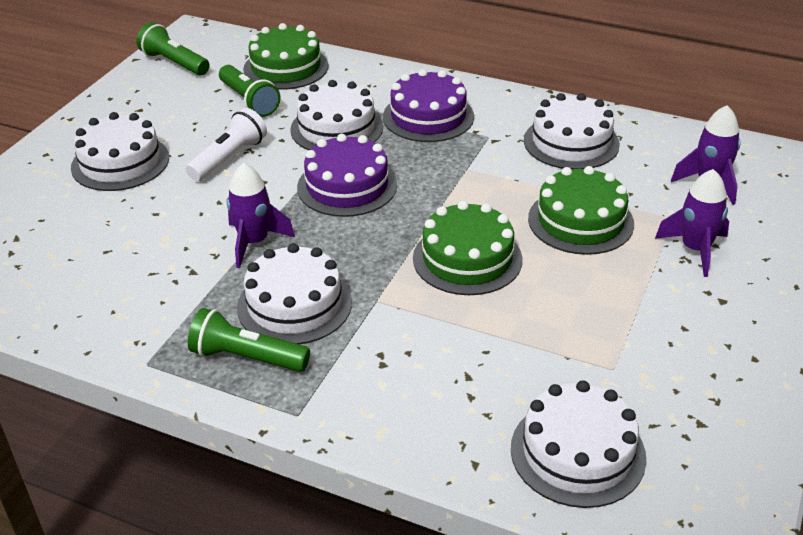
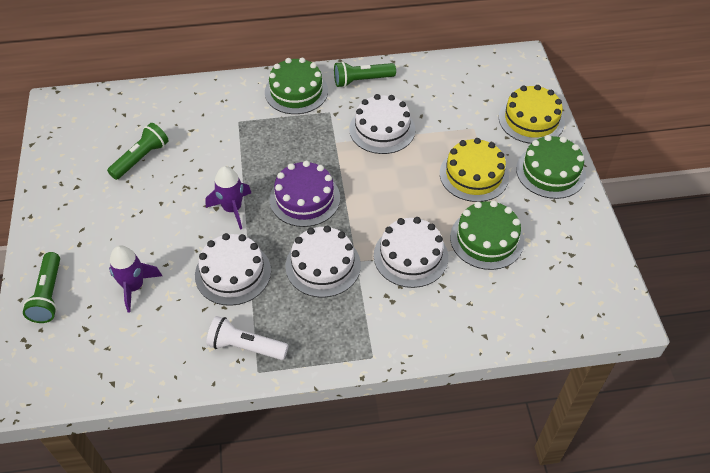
purple cake: 2 -> 1
purple rocket: 3 -> 2
white cake: 5 -> 4
yellow cake: 0 -> 2

